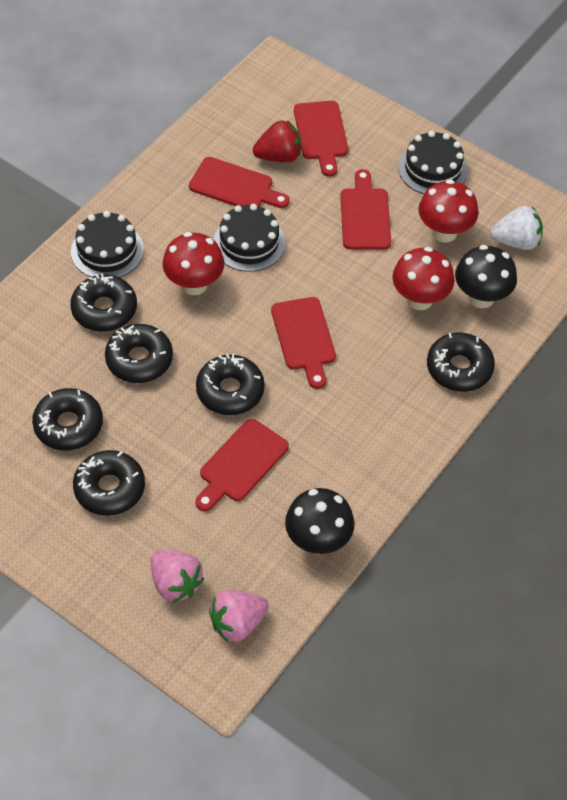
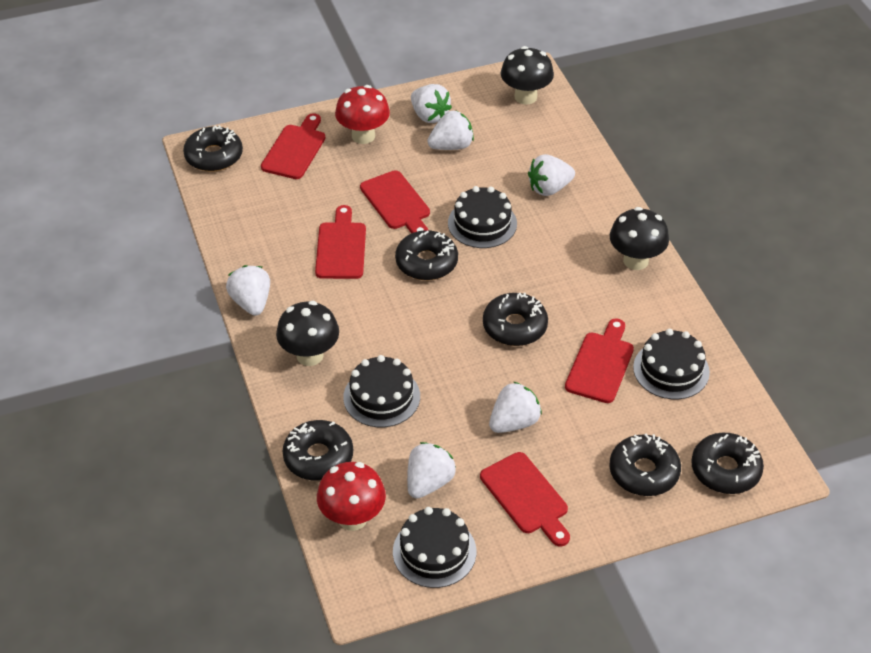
black cake: 3 -> 4
black mushroom: 2 -> 3
pink strawberry: 2 -> 0
red mushroom: 3 -> 2
red strawberry: 1 -> 0
white strawberry: 1 -> 6

